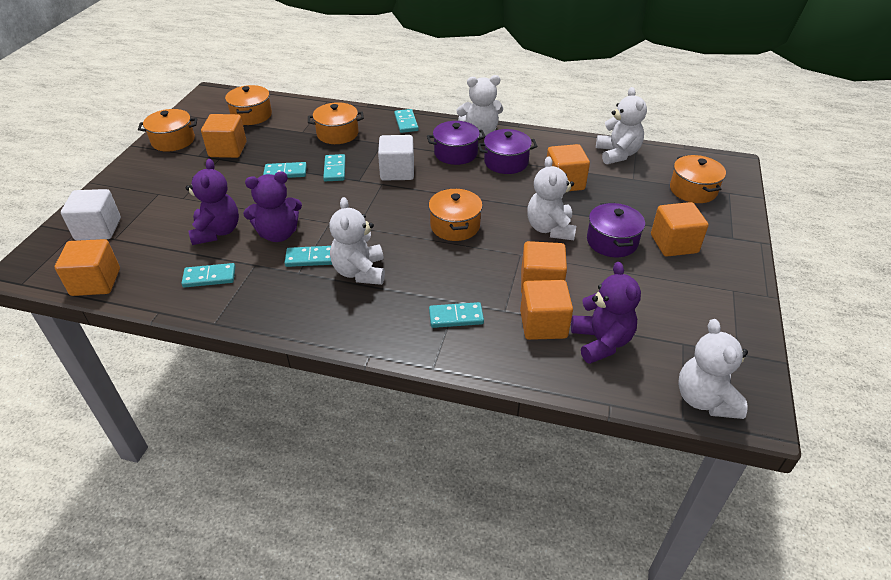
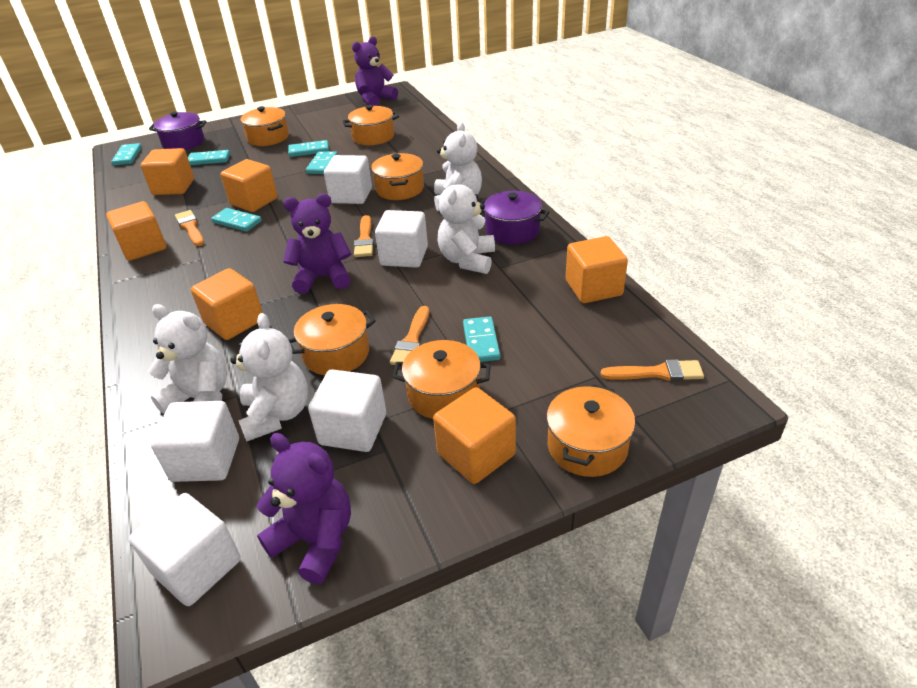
orange brush: 0 -> 4
orange pot: 5 -> 6
purple pot: 3 -> 2
white cube: 2 -> 5
white teddy bear: 5 -> 4

